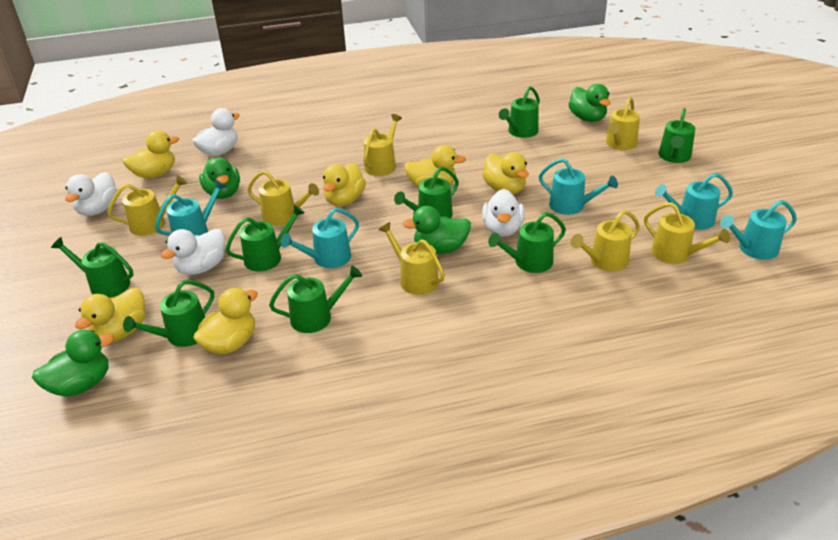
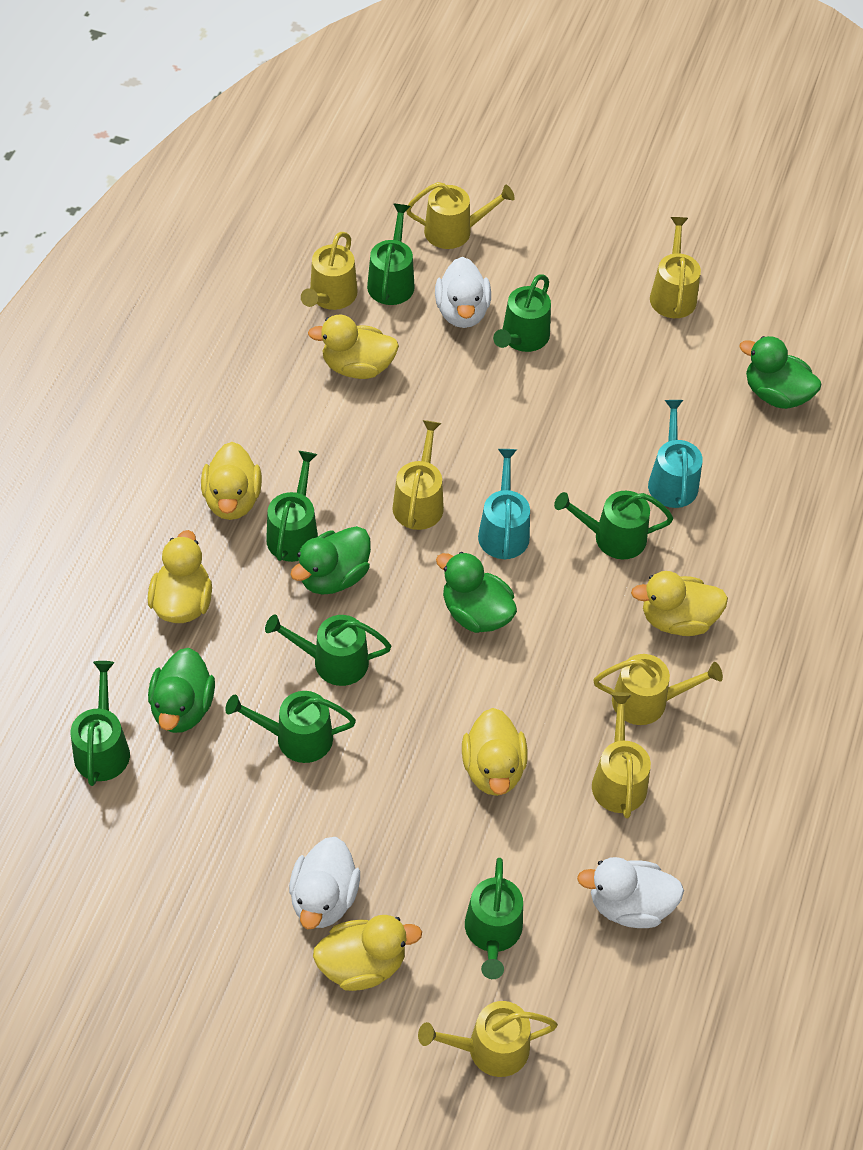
turquoise watering can: 5 -> 2
white duck: 4 -> 3

